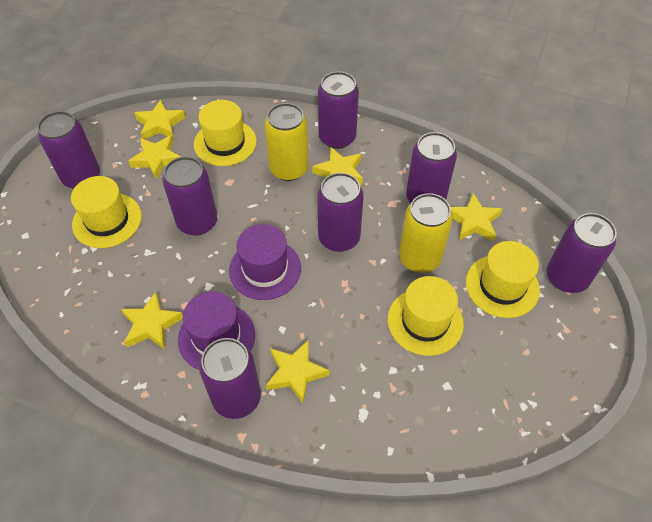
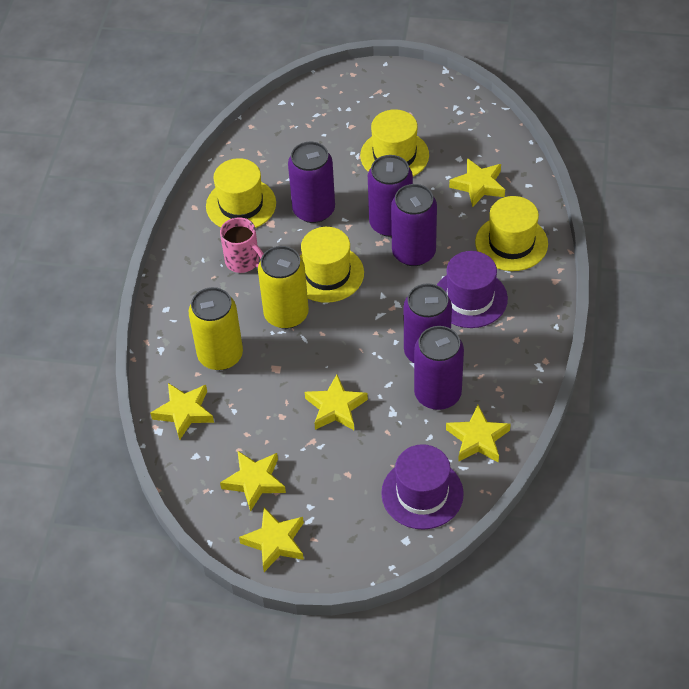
pink mug: 0 -> 1
purple can: 7 -> 5

